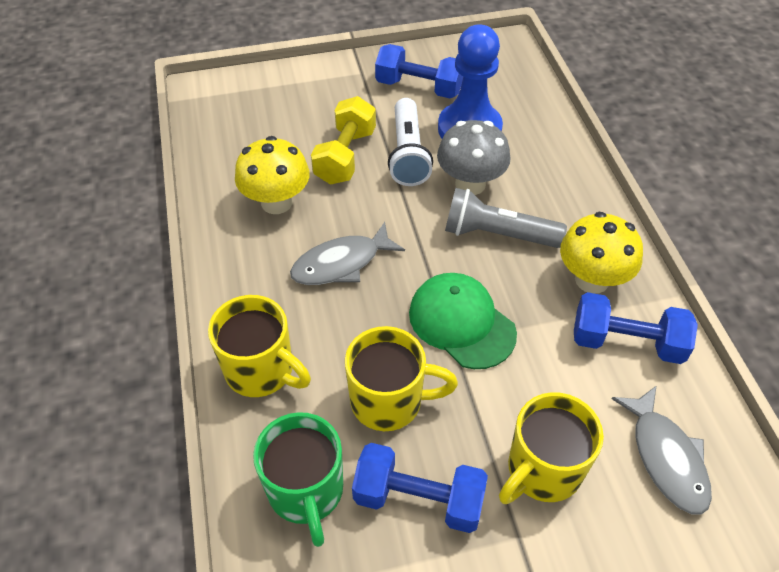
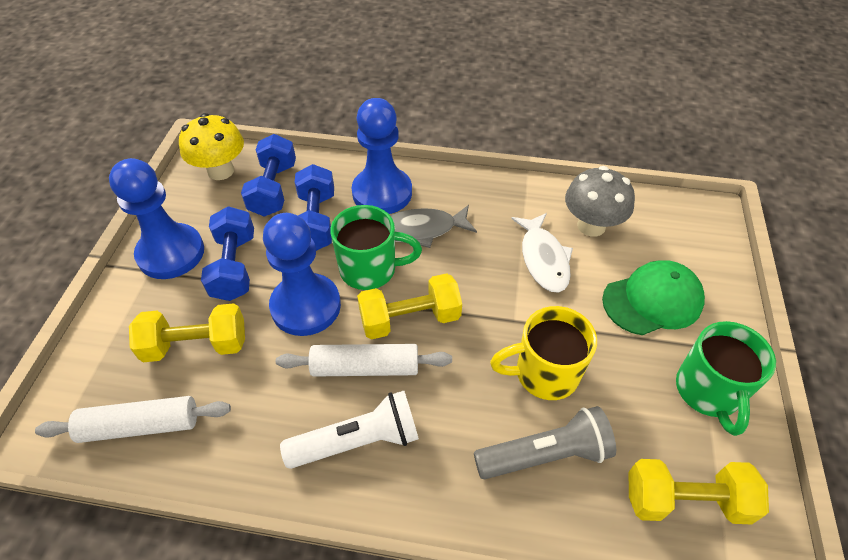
blue pawn: 1 -> 3
green mug: 1 -> 2
grey fish: 2 -> 1
white fish: 0 -> 1
white rolling pin: 0 -> 2
yellow dumbbell: 1 -> 3
yellow mug: 3 -> 1
yellow mushroom: 2 -> 1

